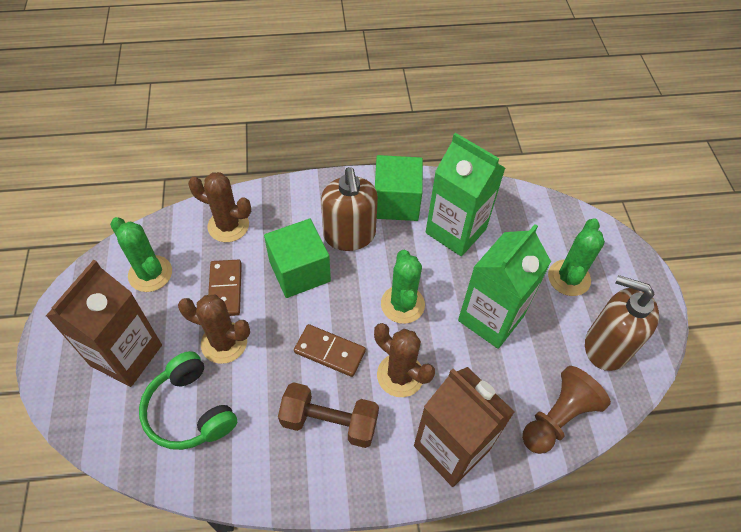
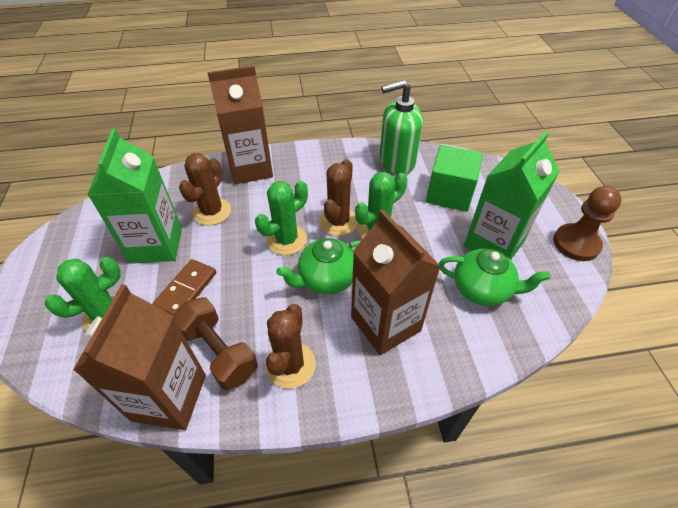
brown carton: 2 -> 3
brown domino: 2 -> 1
brown soap dispenser: 2 -> 0
green cube: 2 -> 1
green headphones: 1 -> 0
green soap dispenser: 0 -> 1
green teapot: 0 -> 2

